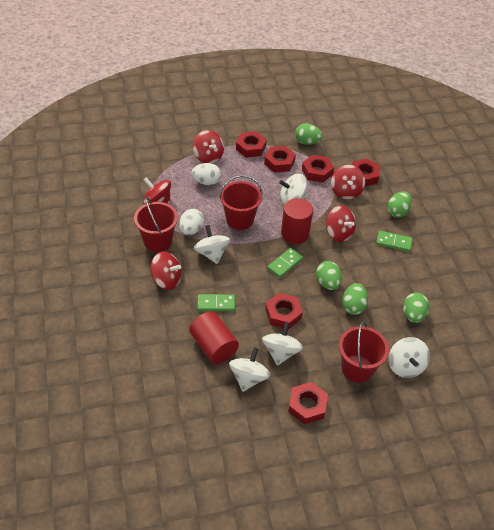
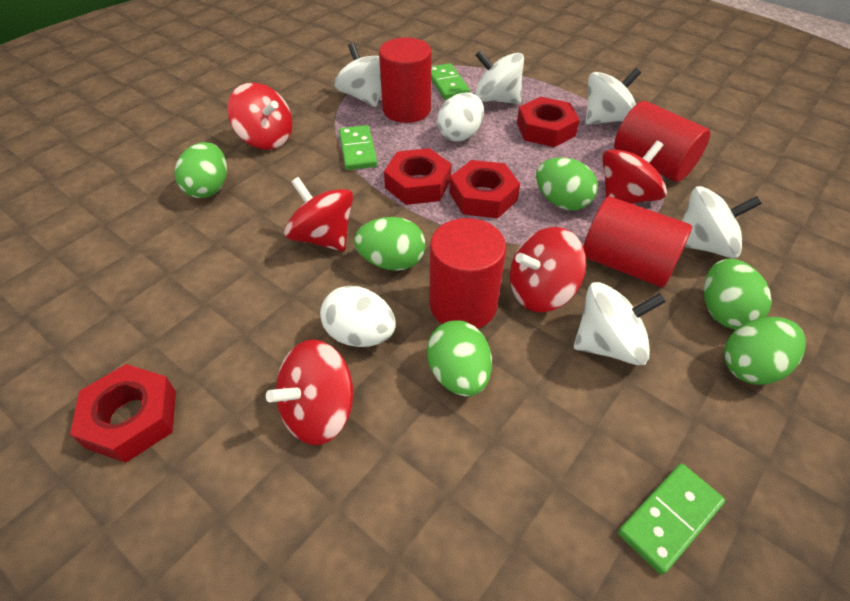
green egg: 5 -> 6
red bucket: 3 -> 0
red cylinder: 2 -> 4
red nut: 6 -> 4

